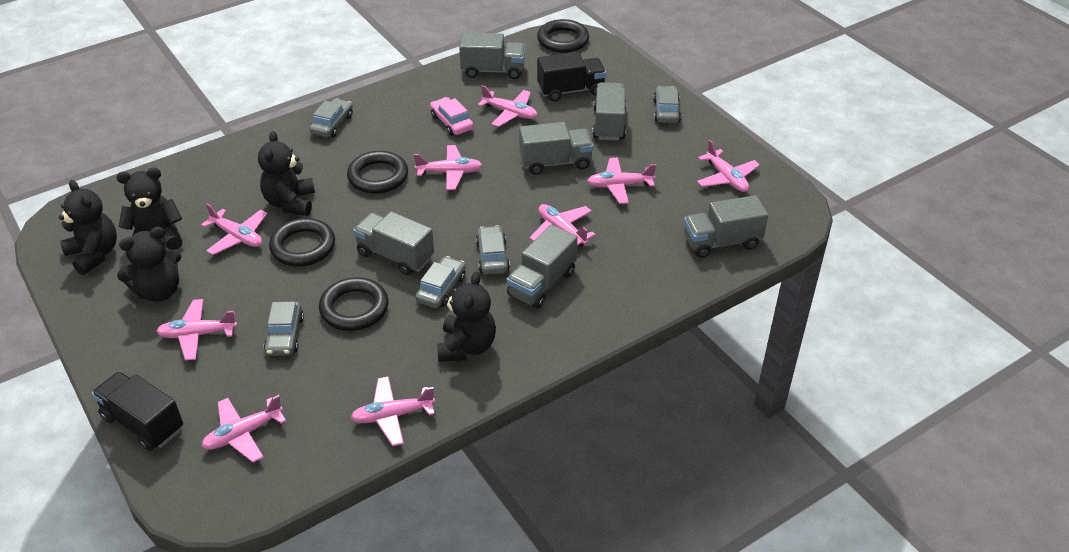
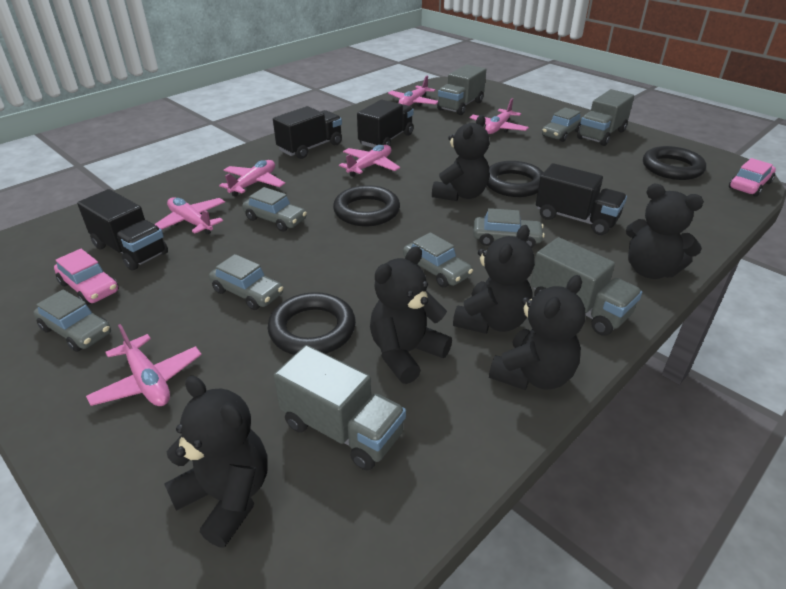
black teddy bear: 5 -> 6
black truck: 2 -> 4
grey car: 5 -> 6
grey truck: 6 -> 4
pink car: 1 -> 2
pink plane: 9 -> 6

